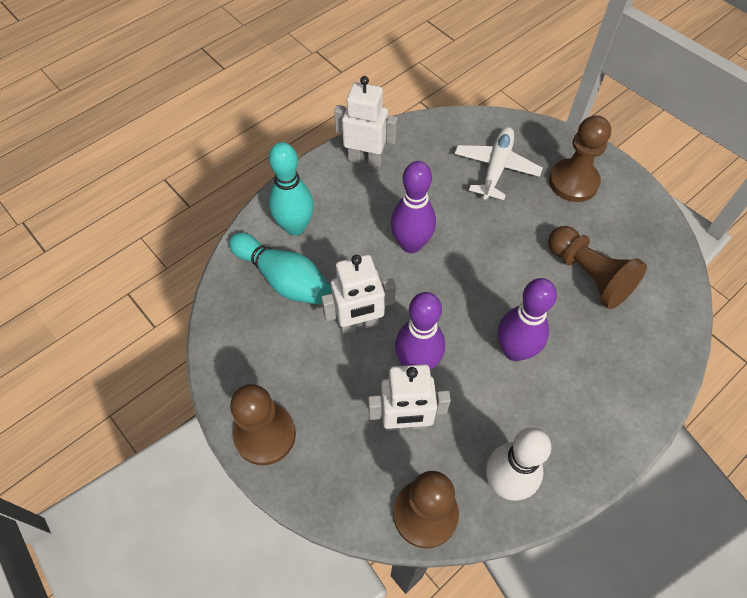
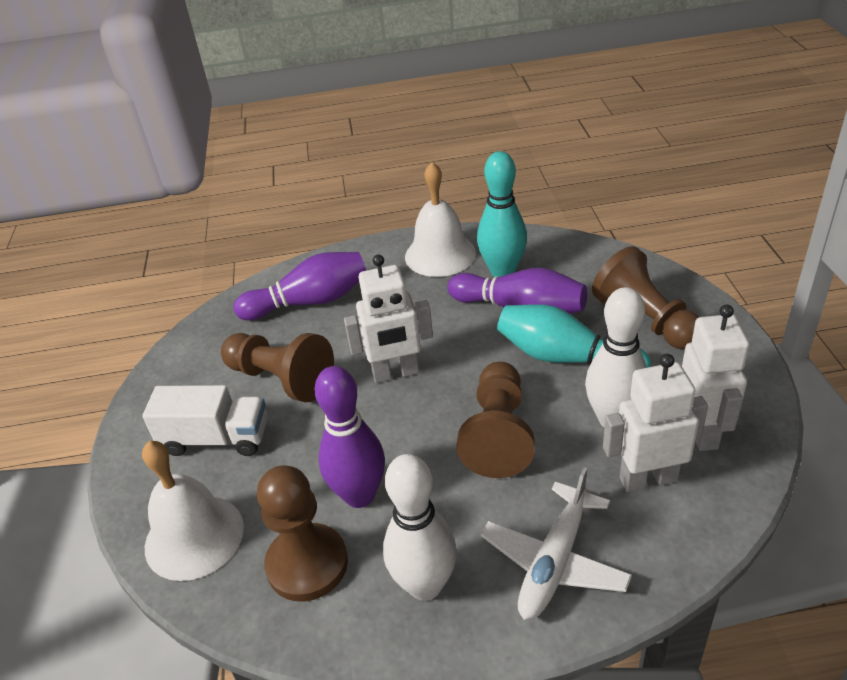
white bell: 0 -> 2
white bowling pin: 1 -> 2
white truck: 0 -> 1

